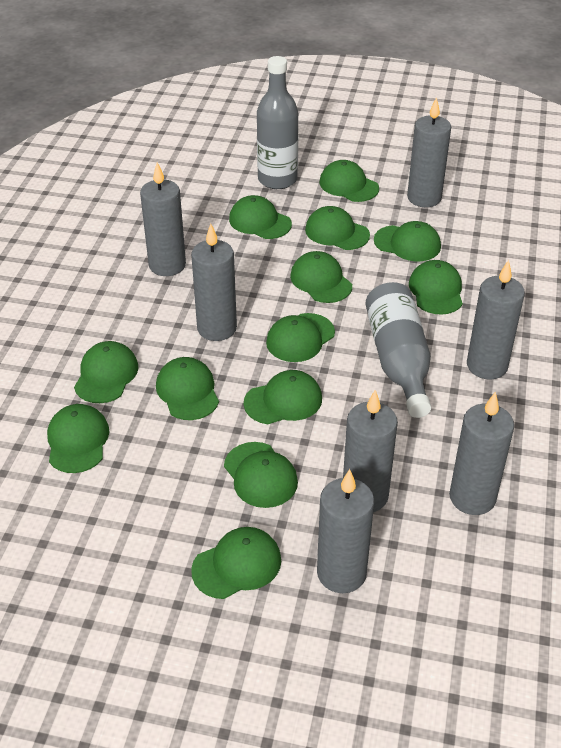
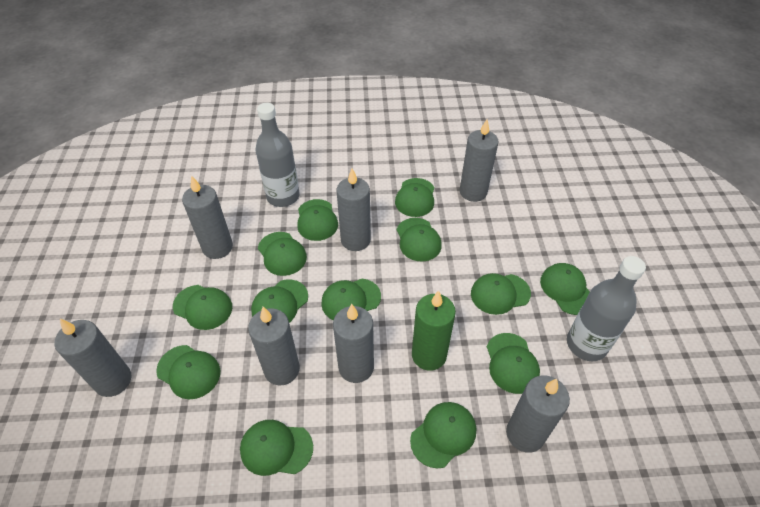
green candle: 0 -> 1

